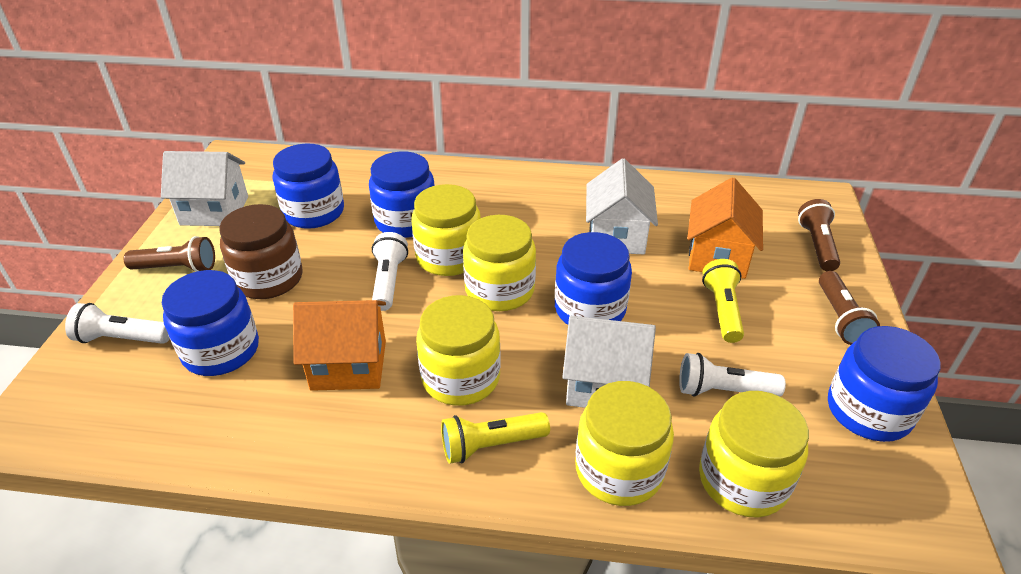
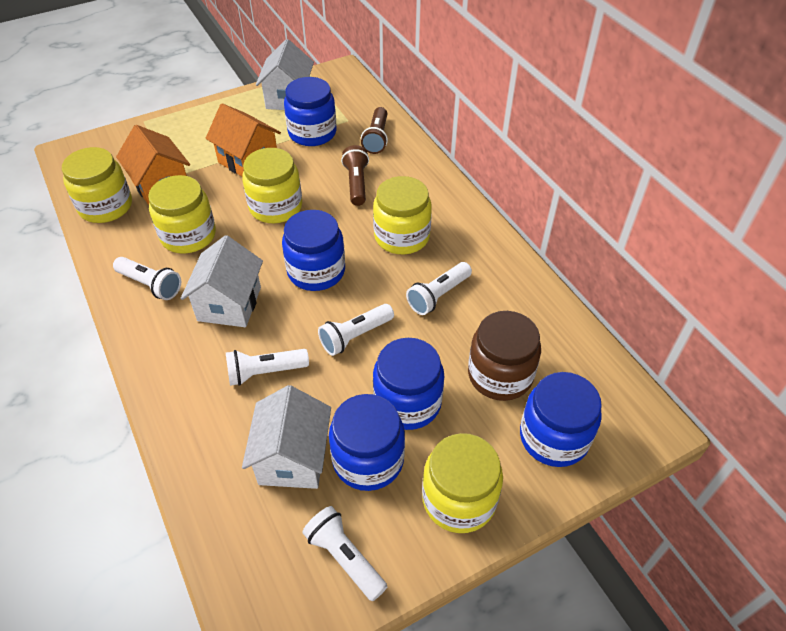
brown flashlight: 3 -> 2
white flashlight: 3 -> 5
yellow flashlight: 2 -> 0

